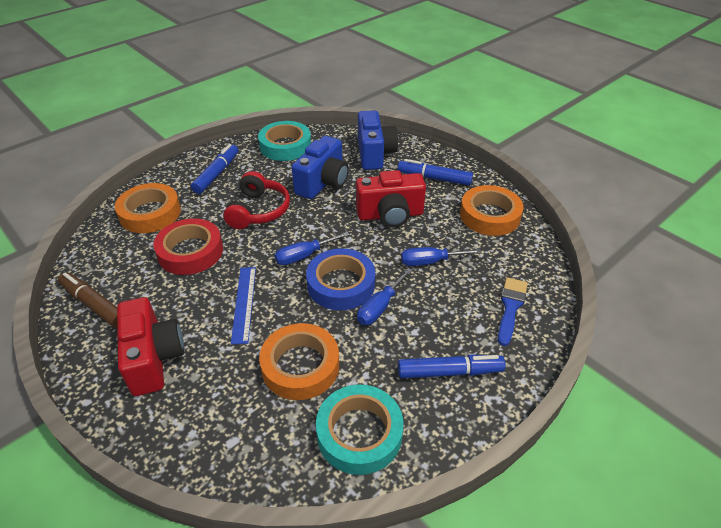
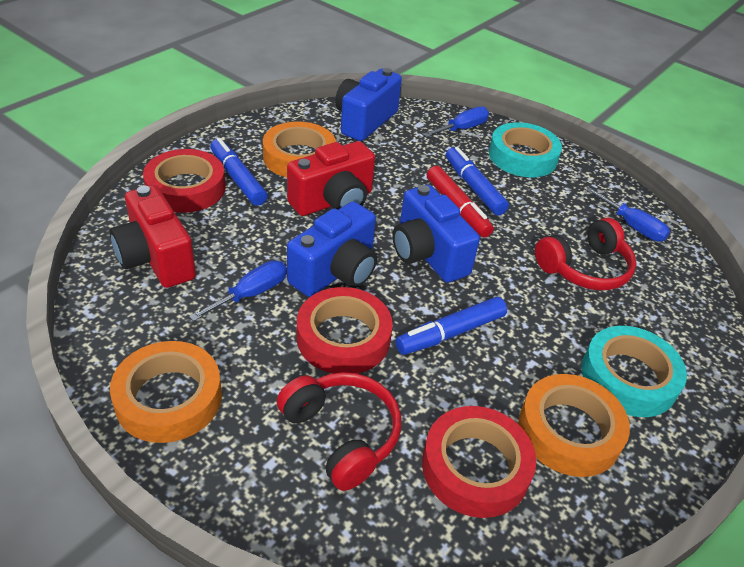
blue brush: 1 -> 0
blue camera: 2 -> 3
blue ruler: 1 -> 0
blue tape: 1 -> 0
brown marker: 1 -> 0
red headphones: 1 -> 2
red marker: 0 -> 1
red tape: 1 -> 3

